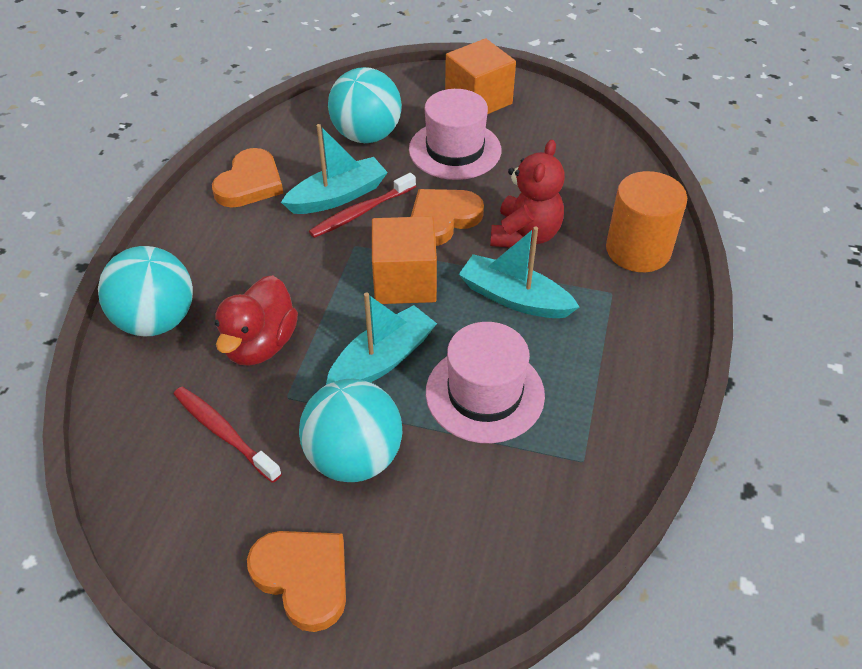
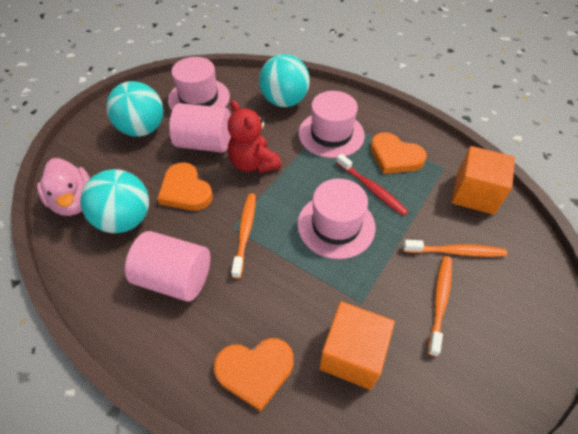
orange cylinder: 1 -> 0
orange toothbrush: 0 -> 3
pink cylinder: 0 -> 2
pink duck: 0 -> 1
pink hat: 2 -> 3
red duck: 1 -> 0
red toothbrush: 2 -> 1
turquoise boat: 3 -> 0

